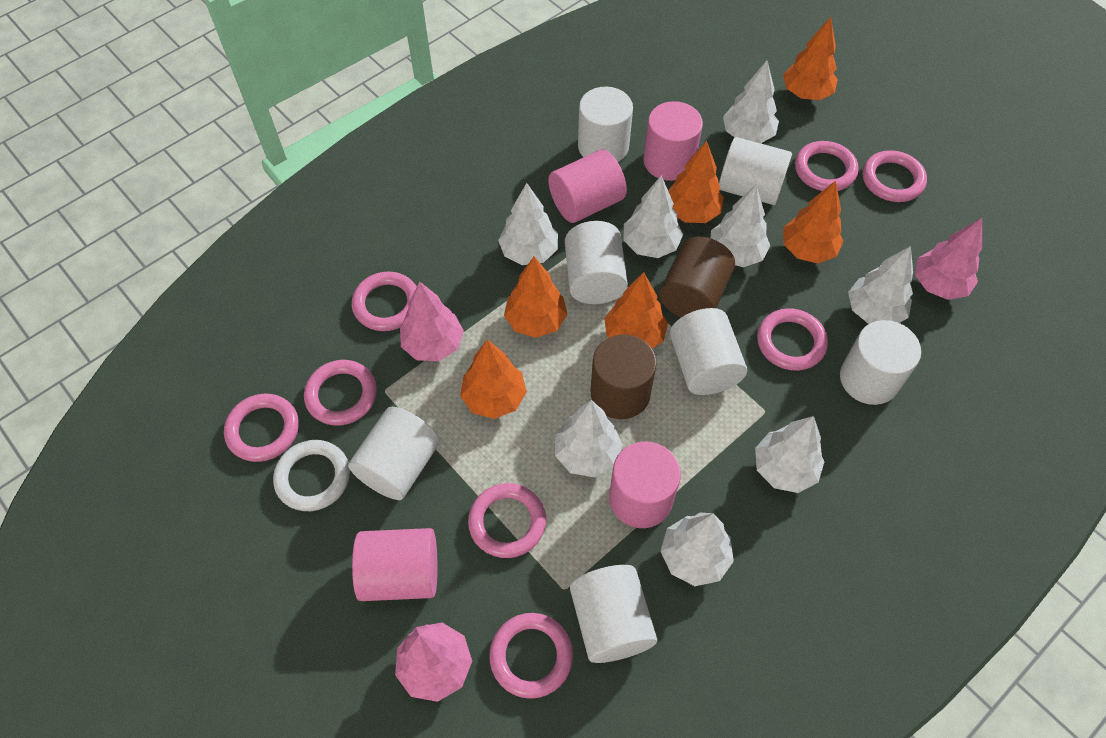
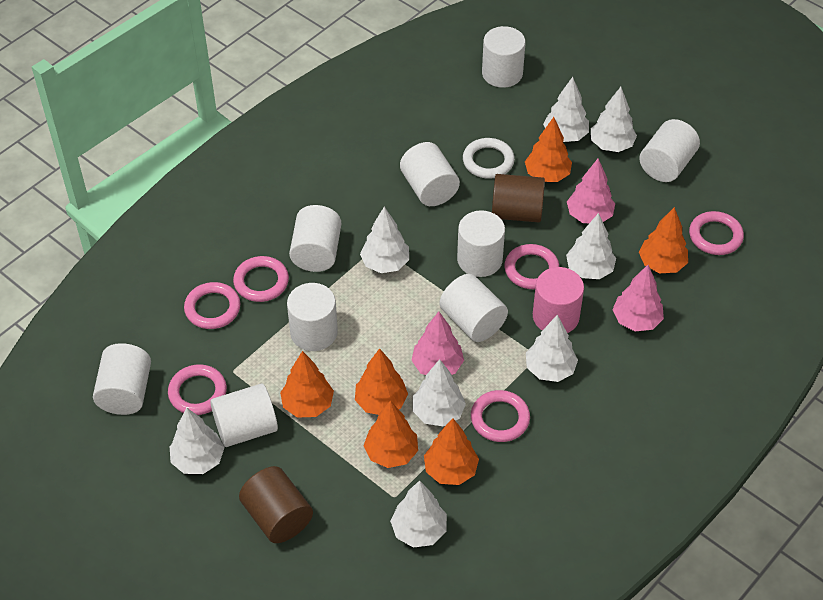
pink cylinder: 4 -> 1
pink ring: 8 -> 6
white cylinder: 7 -> 9

